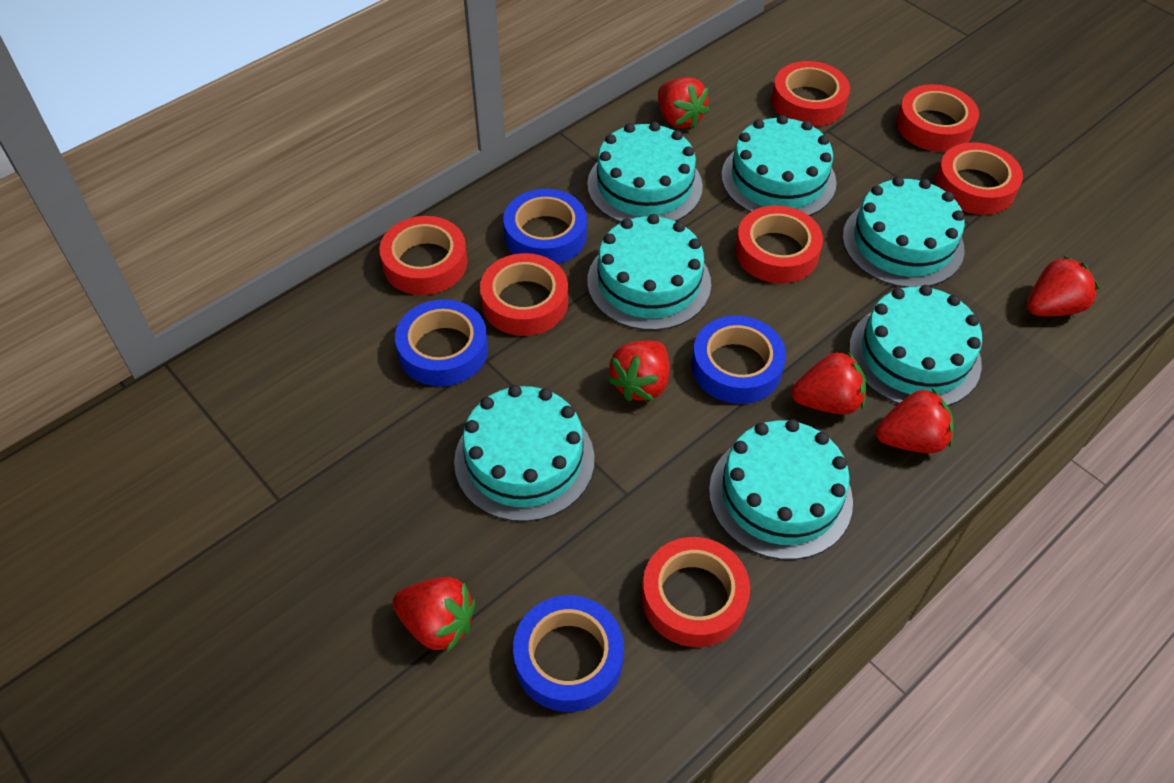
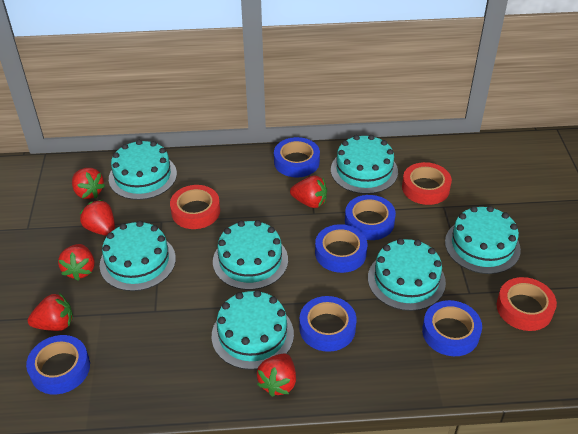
blue tape: 4 -> 6
red tape: 7 -> 3

